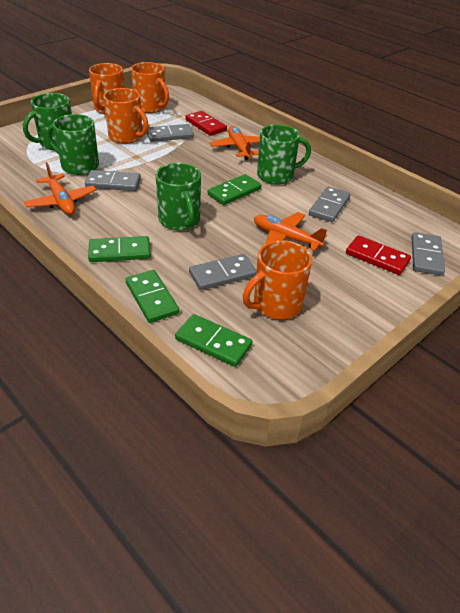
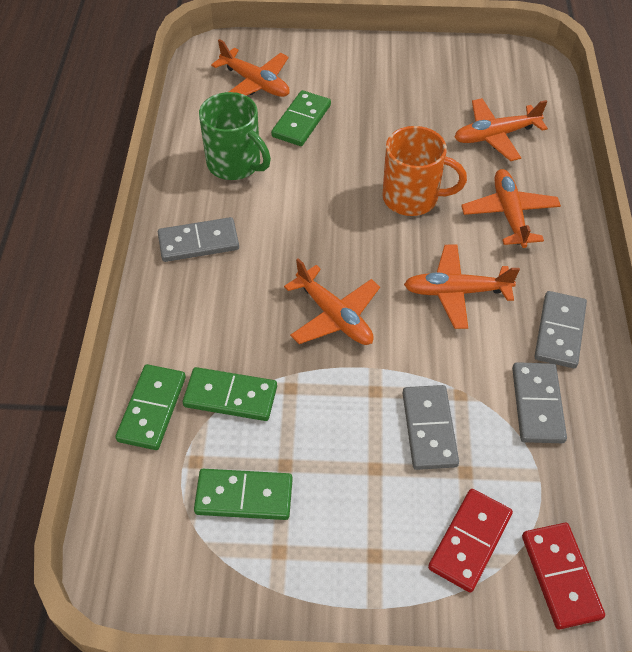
green mug: 4 -> 1
grey domino: 5 -> 4
orange mug: 4 -> 1
orange plane: 3 -> 5

